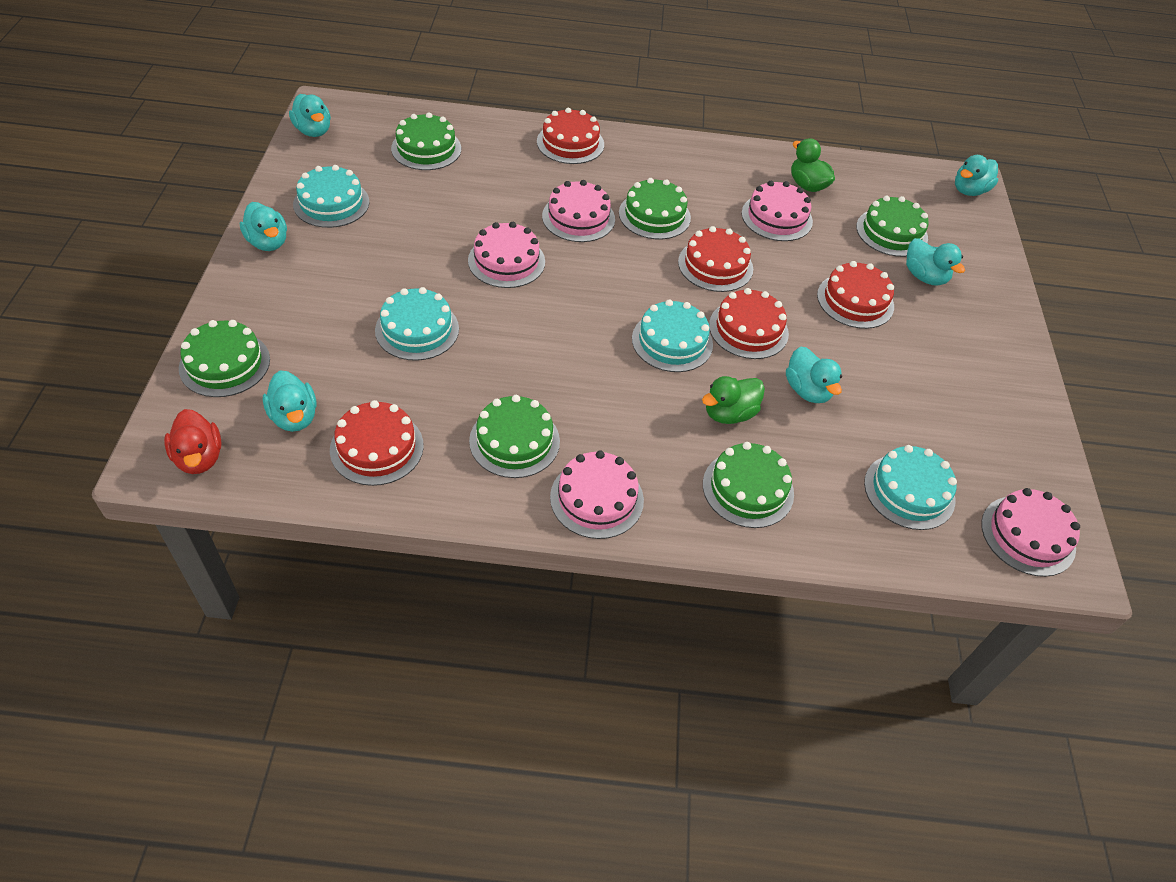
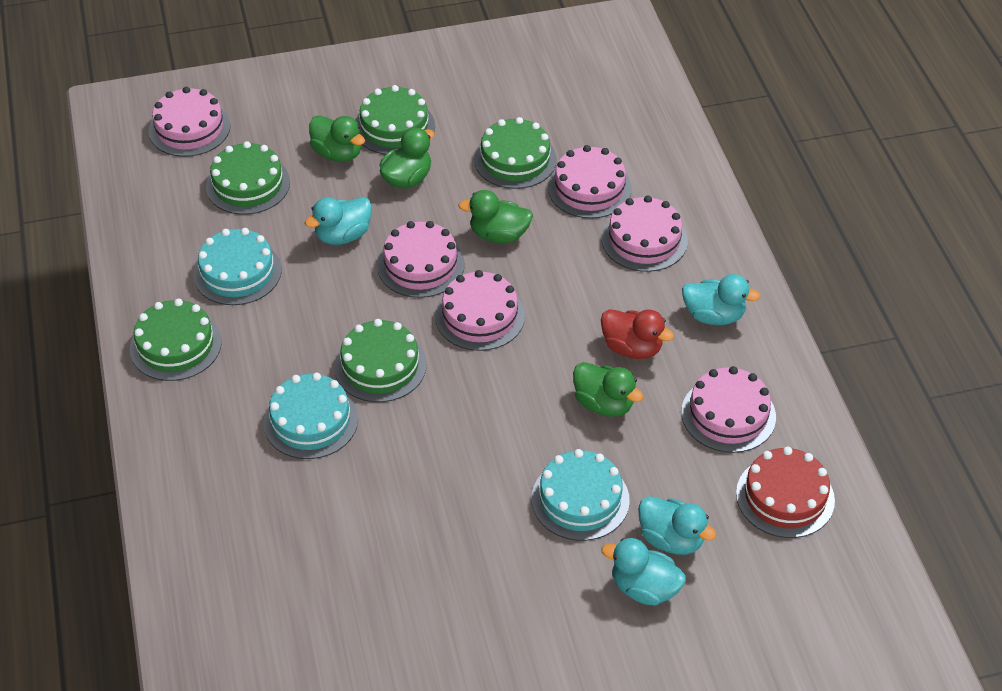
green cake: 6 -> 5
green duck: 2 -> 4
pink cake: 5 -> 6
red cake: 5 -> 1
turquoise cake: 4 -> 3
turquoise duck: 6 -> 4

